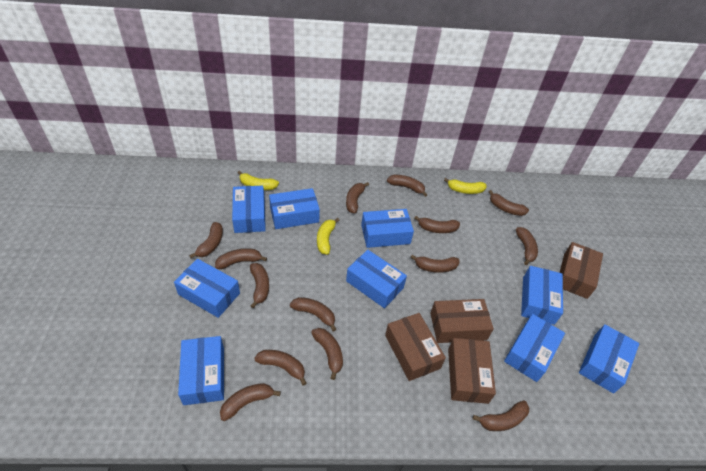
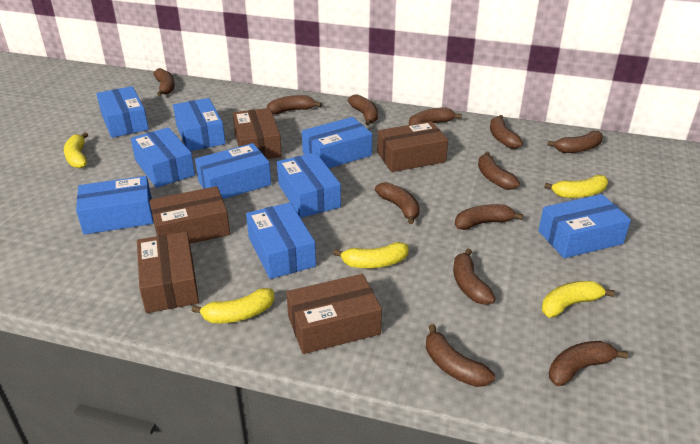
brown banana: 14 -> 12
brown box: 4 -> 5
yellow banana: 3 -> 5

